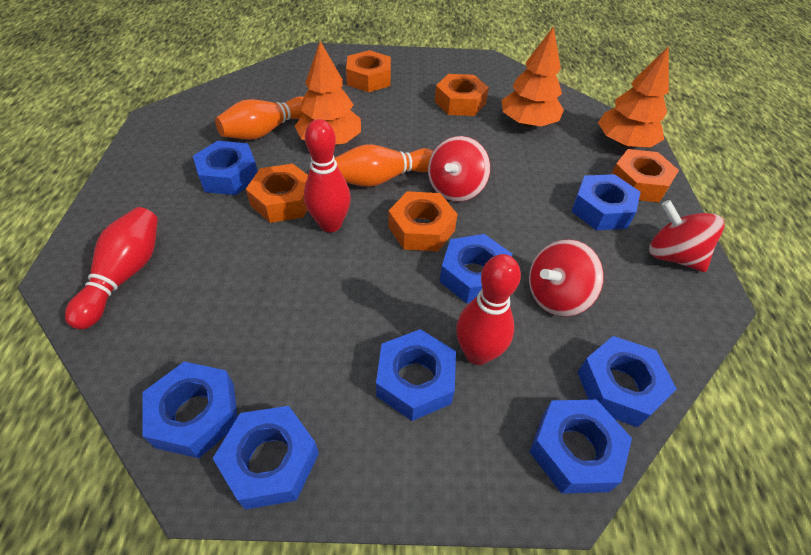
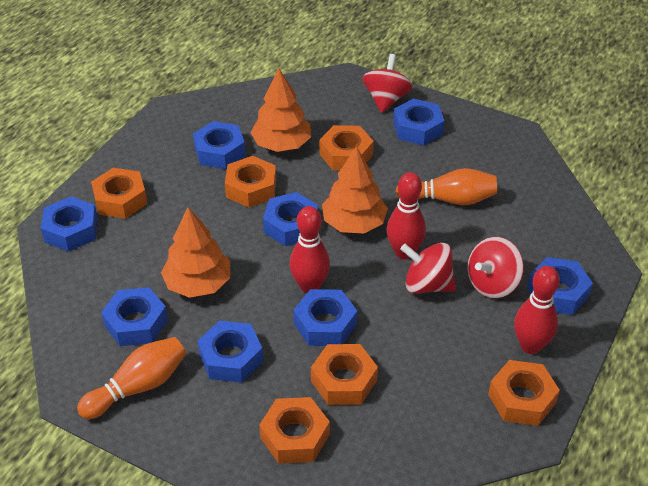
orange nut: 5 -> 6

